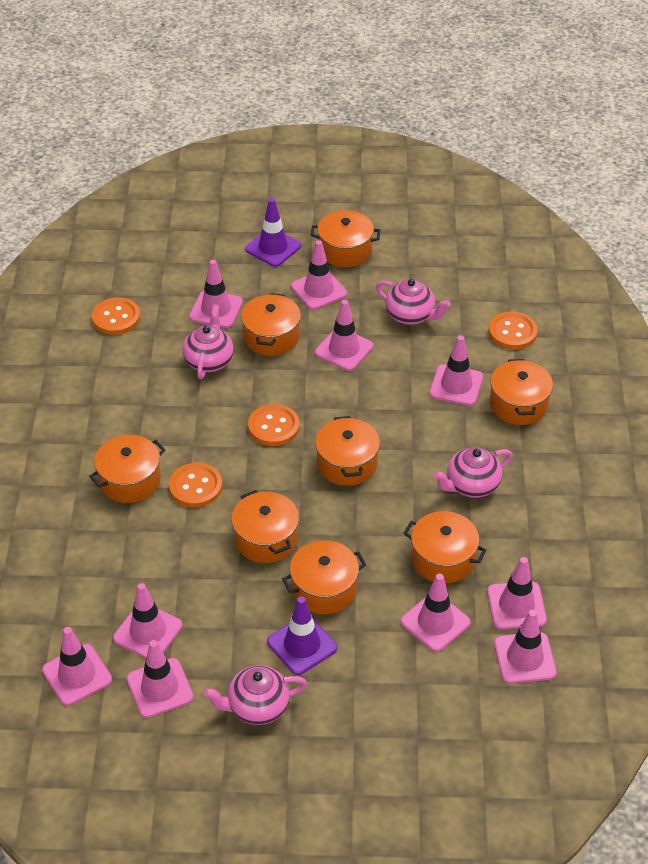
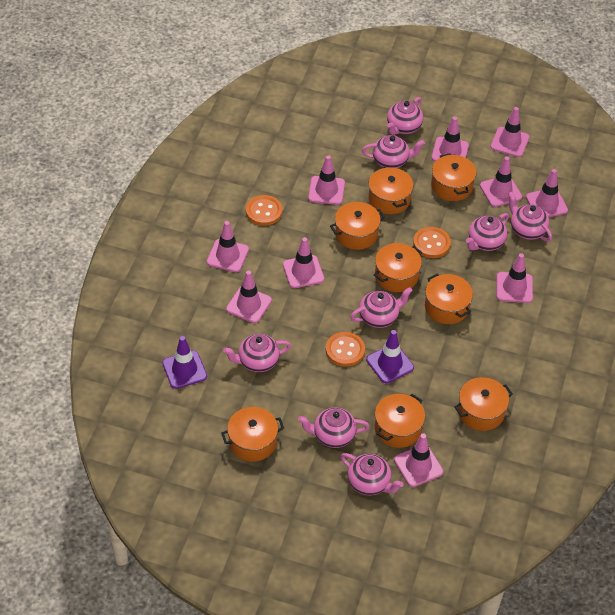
orange button: 4 -> 3
pink teapot: 4 -> 8

